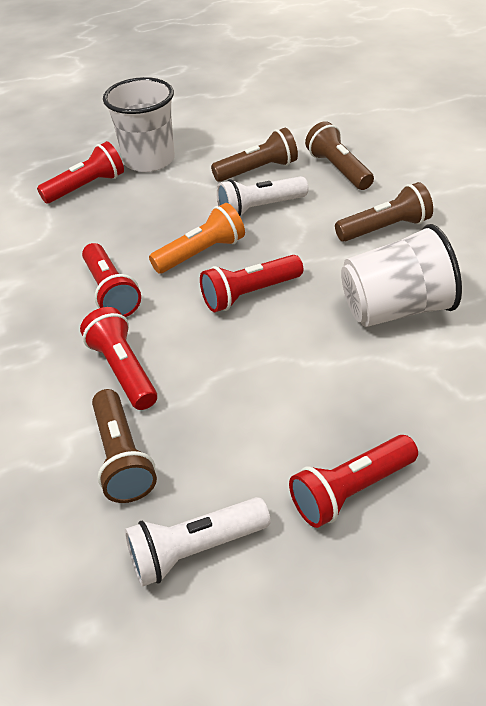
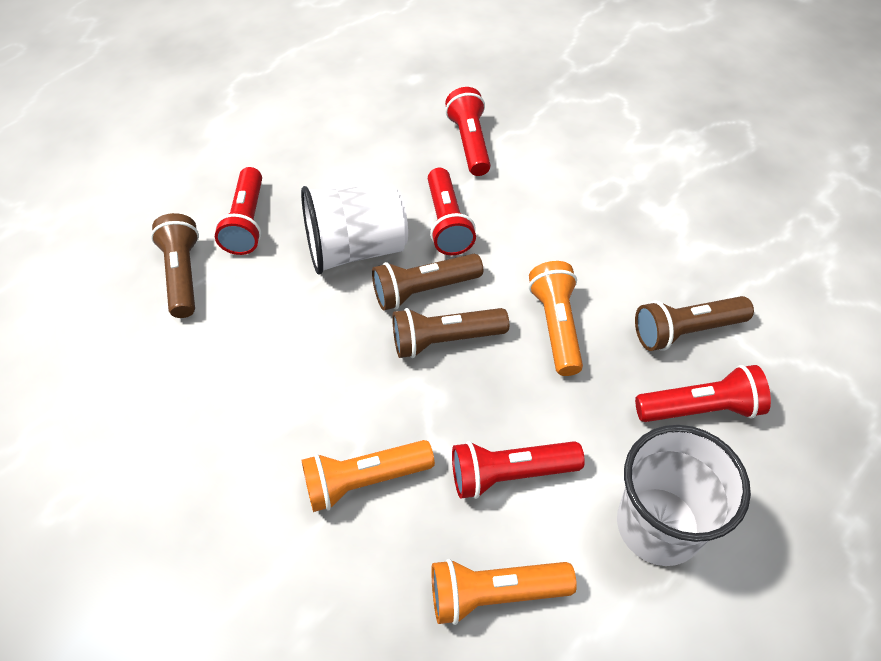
orange flashlight: 1 -> 3
white flashlight: 2 -> 0

